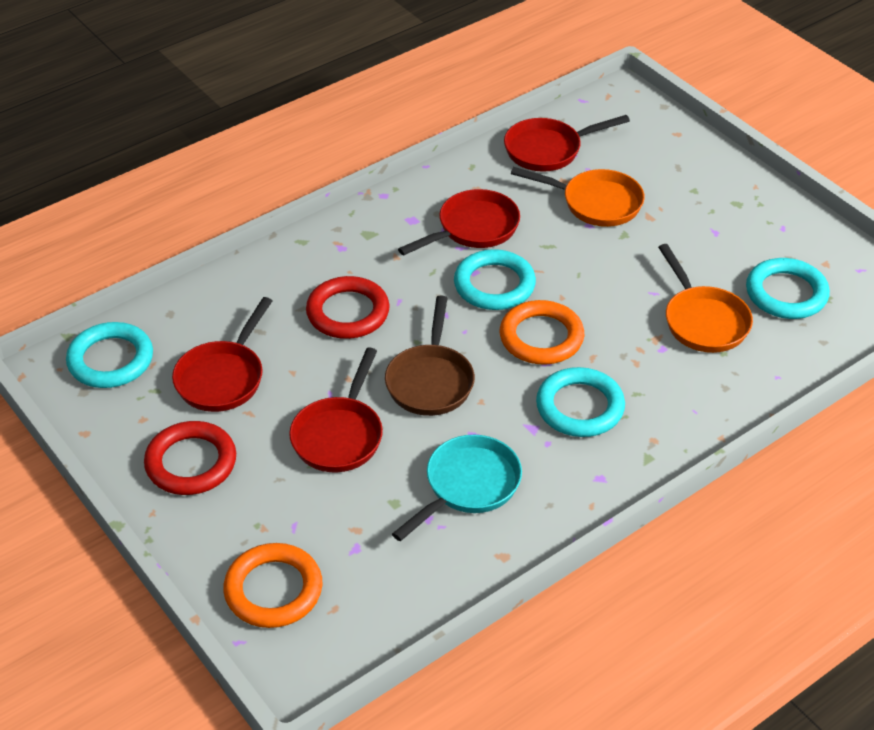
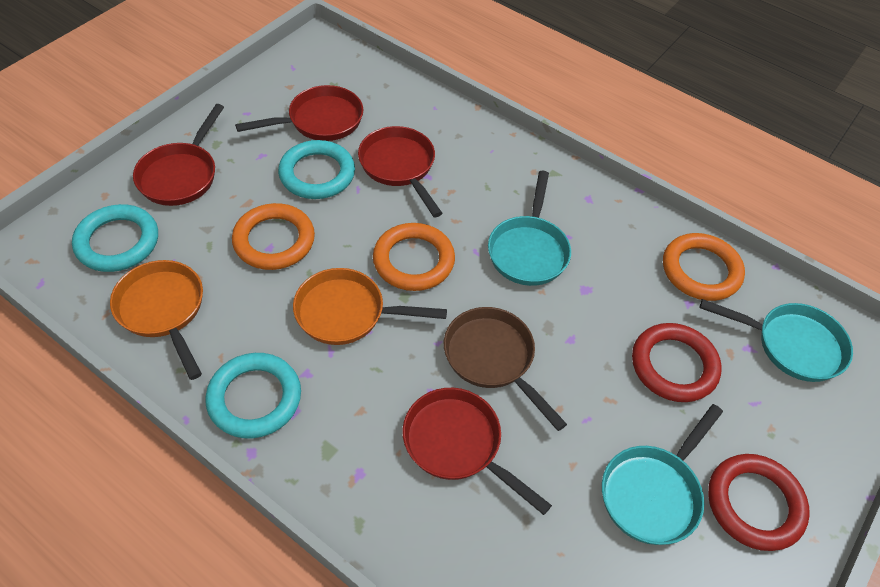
orange ring: 2 -> 3
turquoise pan: 1 -> 3
turquoise ring: 4 -> 3

